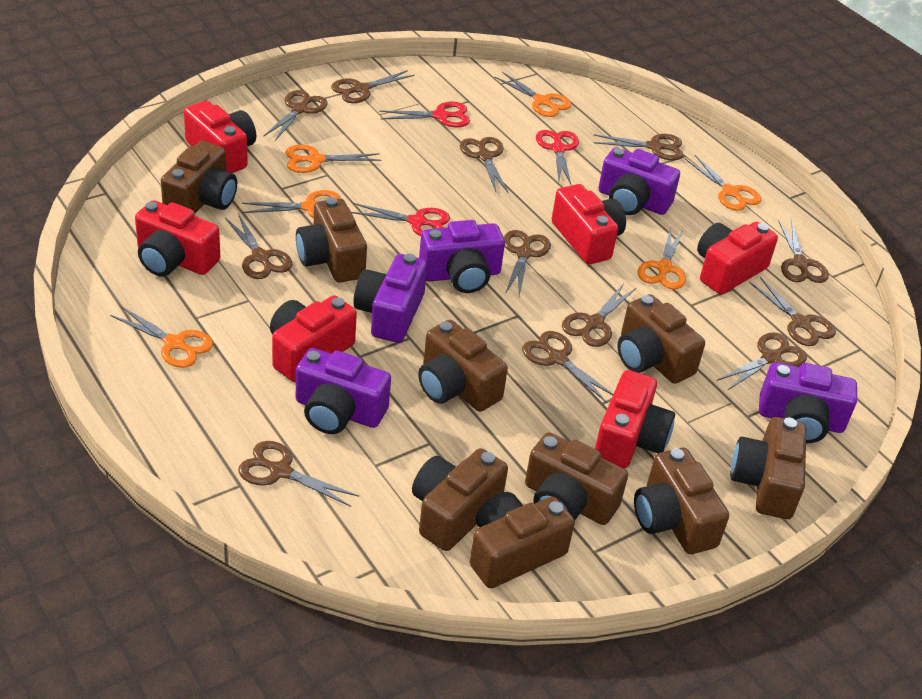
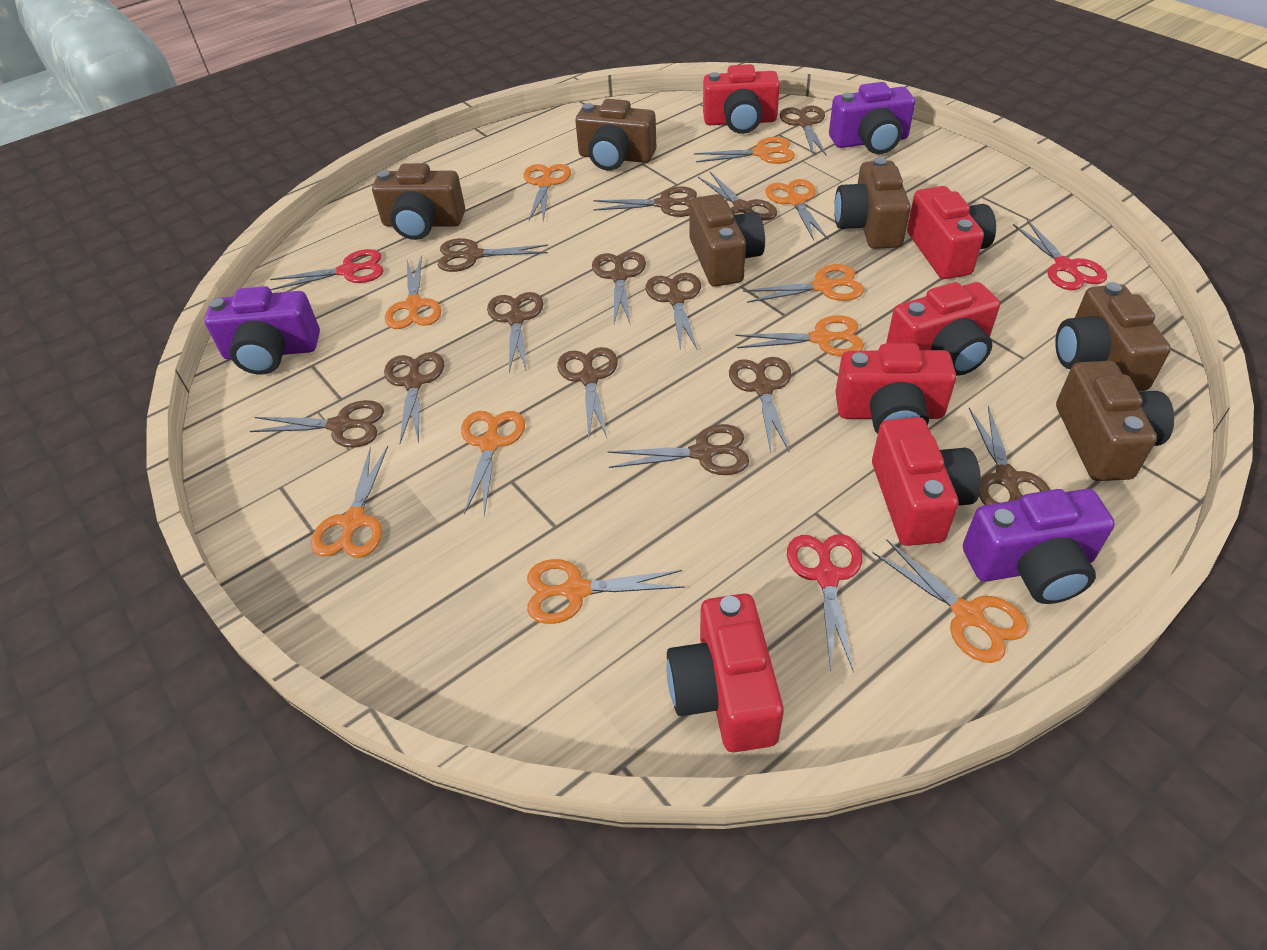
brown camera: 9 -> 6
brown scissors: 12 -> 13
orange scissors: 6 -> 10
purple camera: 5 -> 3

